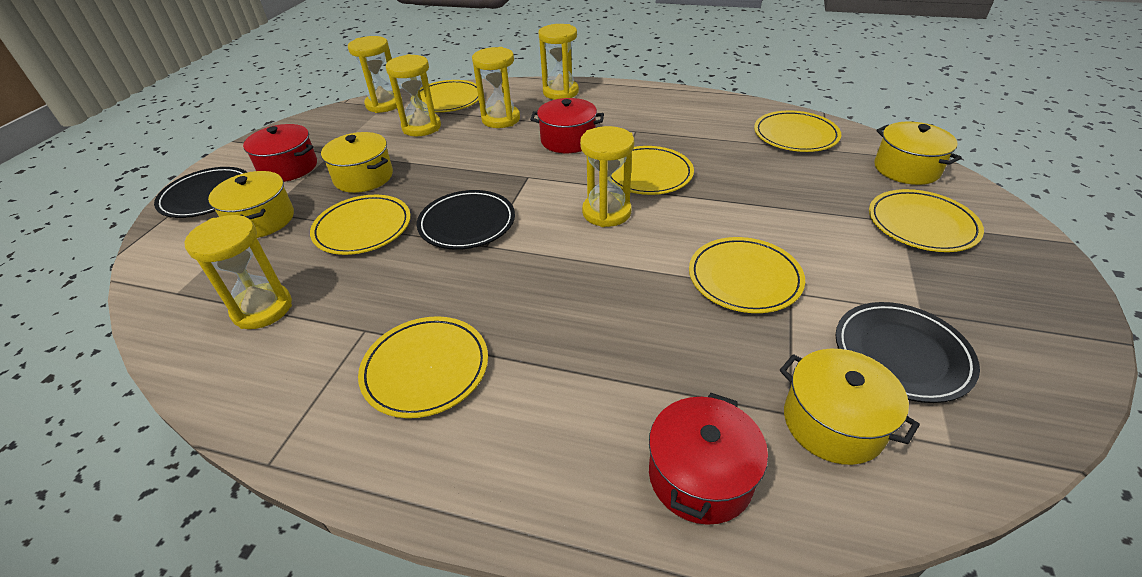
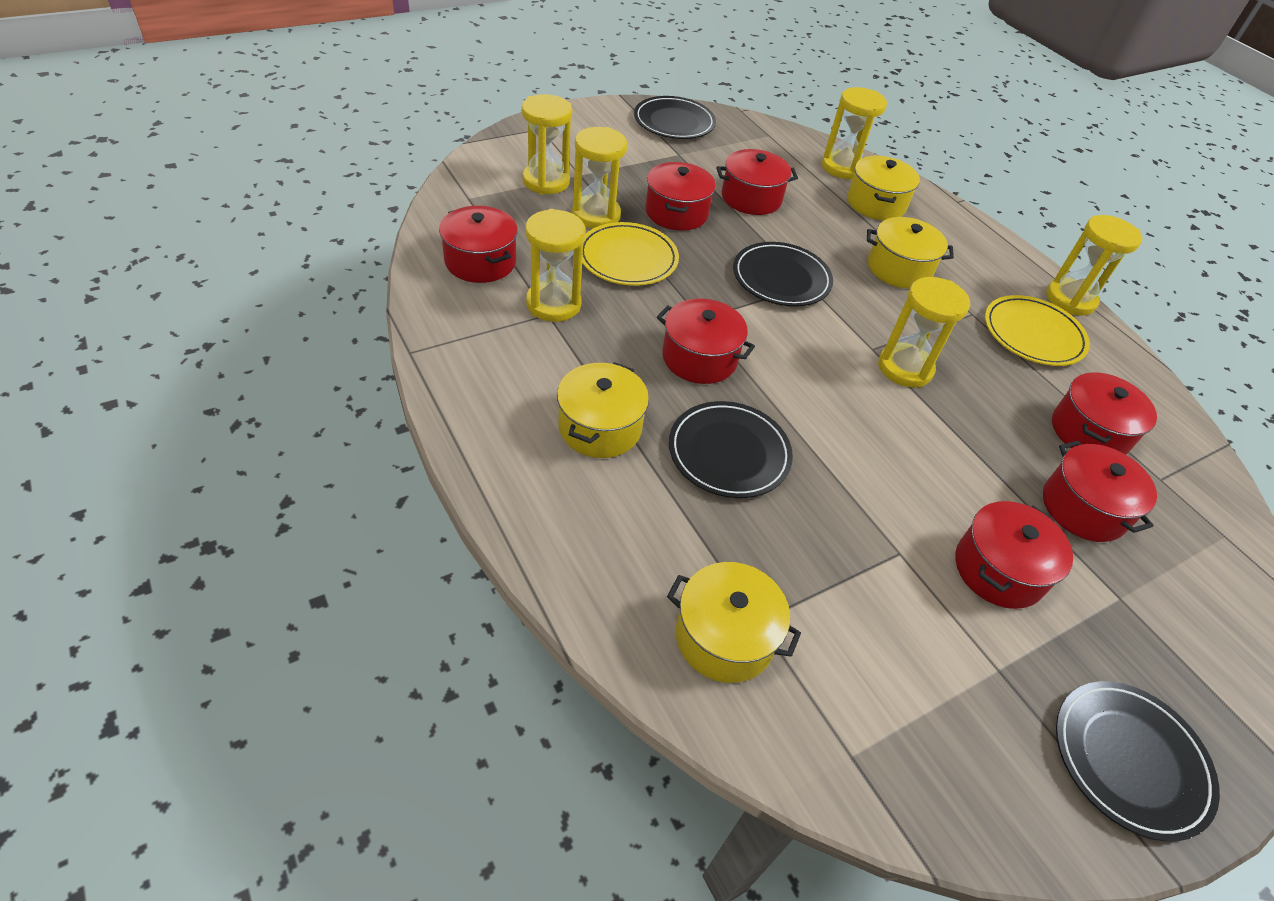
black plate: 3 -> 4
red pot: 3 -> 7
yellow plate: 7 -> 2

